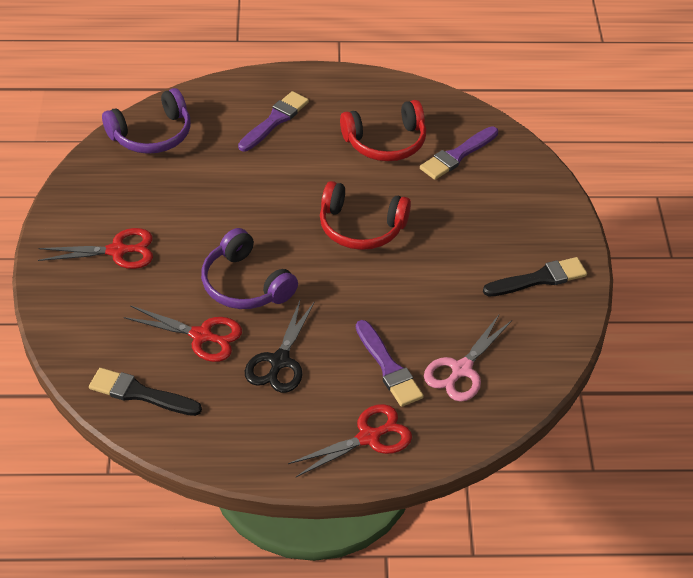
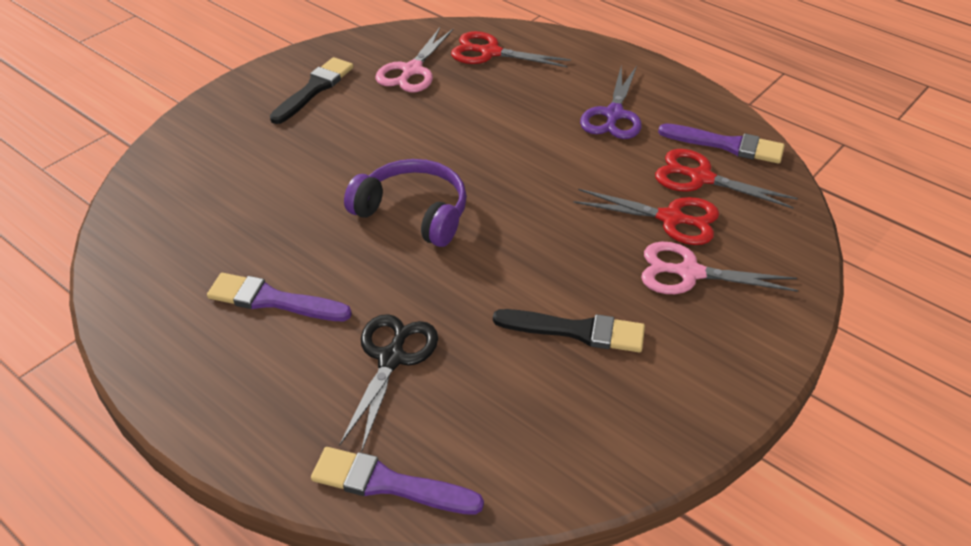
pink scissors: 1 -> 2
purple headphones: 2 -> 1
purple scissors: 0 -> 1
red headphones: 2 -> 0

